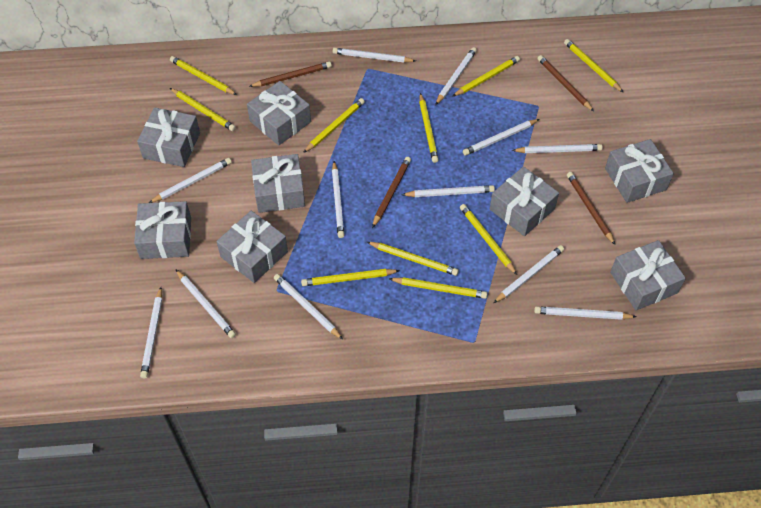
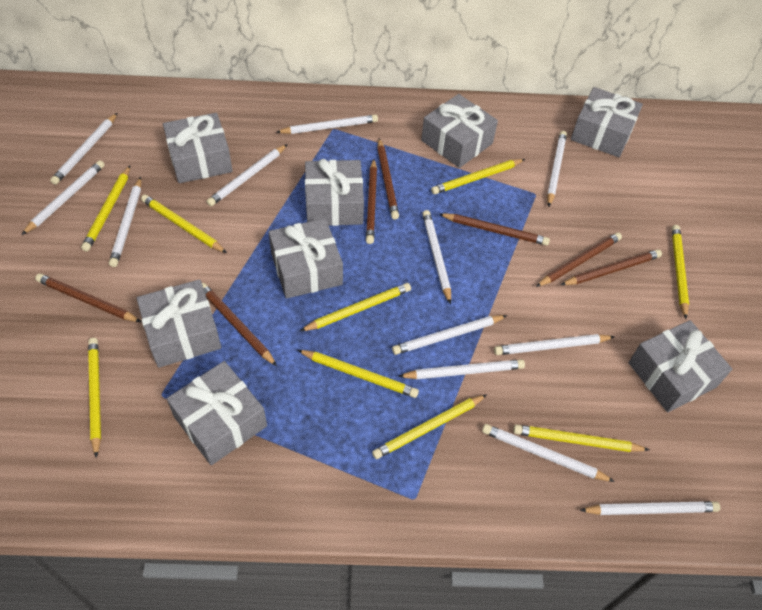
brown pencil: 4 -> 7
yellow pencil: 10 -> 9

